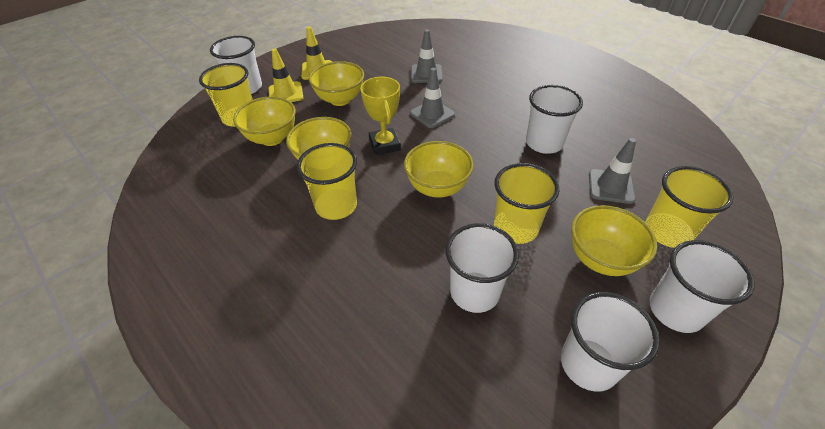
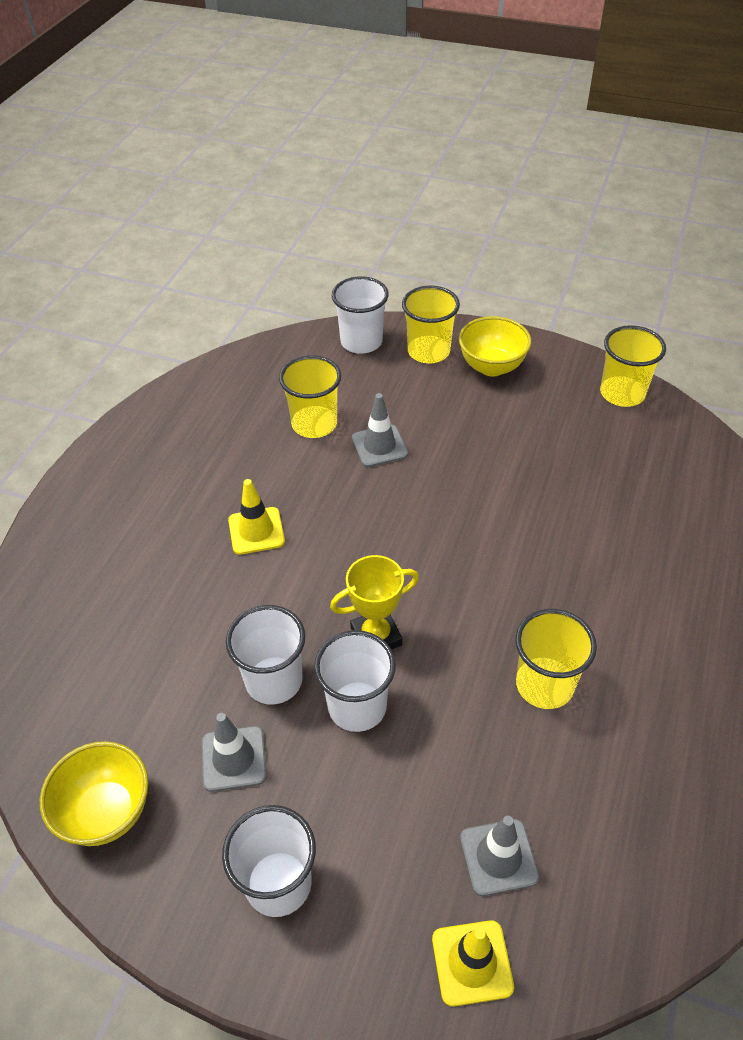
white cup: 5 -> 4
yellow bowl: 5 -> 2

